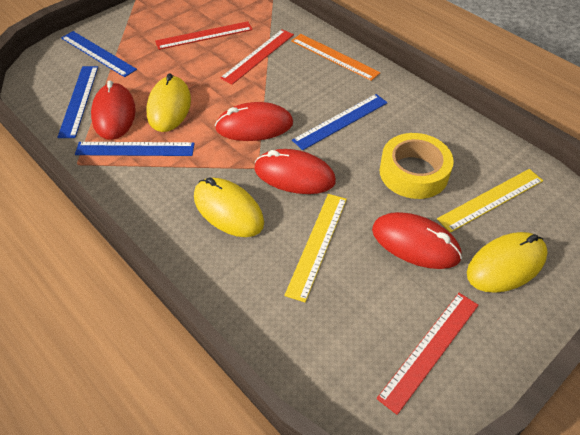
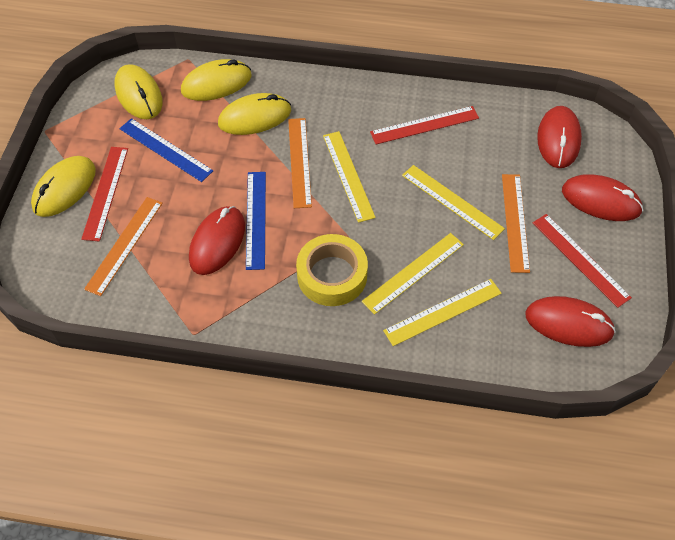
blue ruler: 4 -> 2
orange ruler: 1 -> 3
yellow mouse: 3 -> 4
yellow ruler: 2 -> 4

